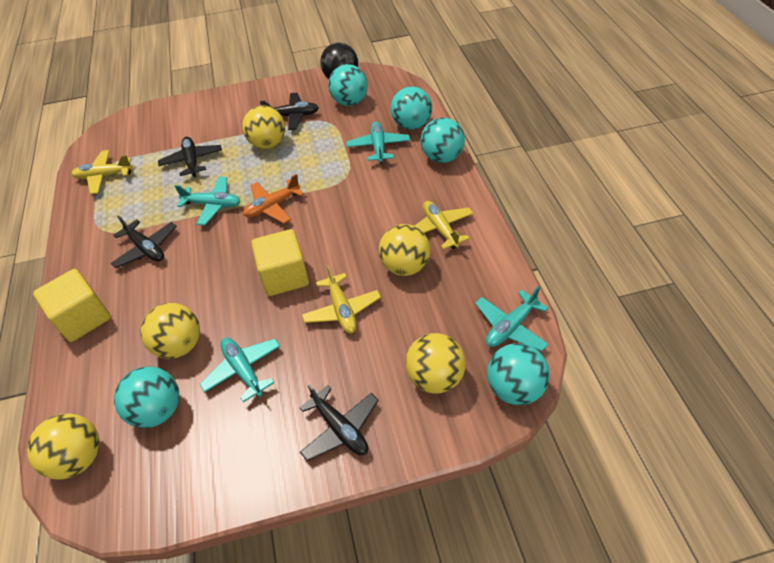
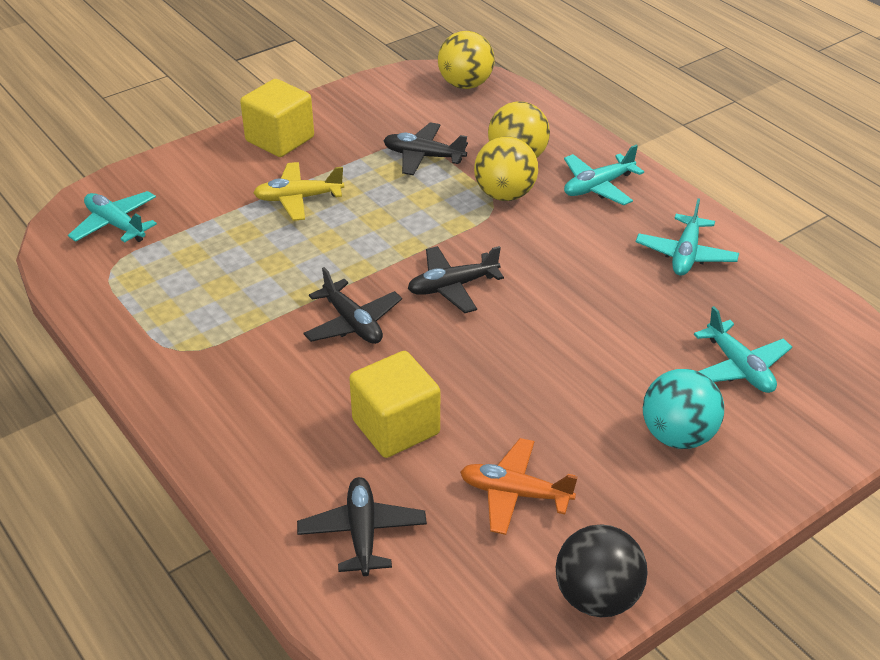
turquoise ball: 5 -> 1
yellow ball: 5 -> 3
yellow plane: 3 -> 1

